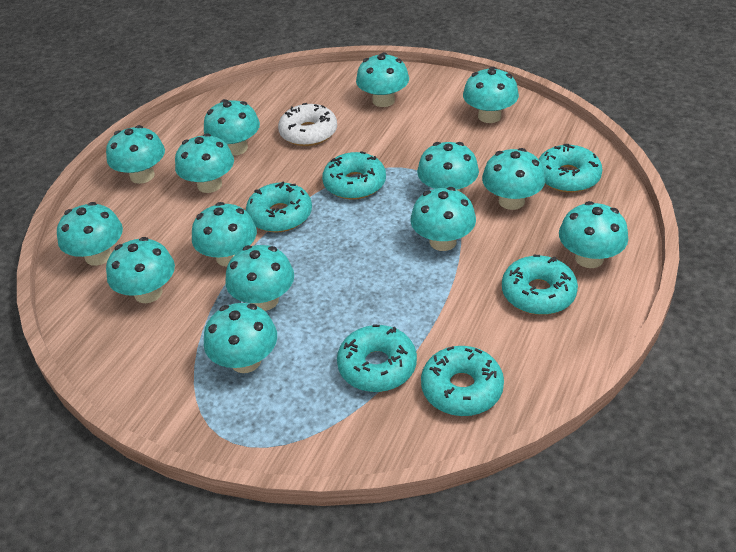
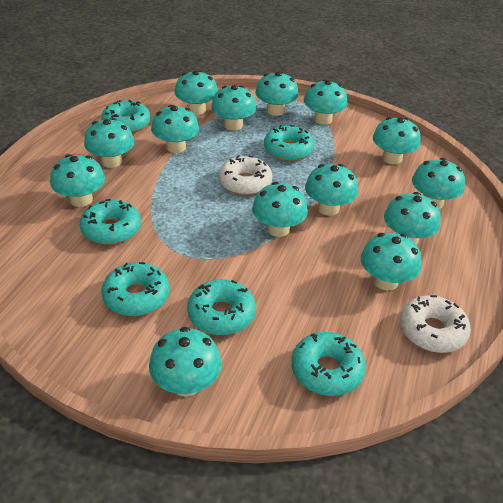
white donut: 1 -> 2

